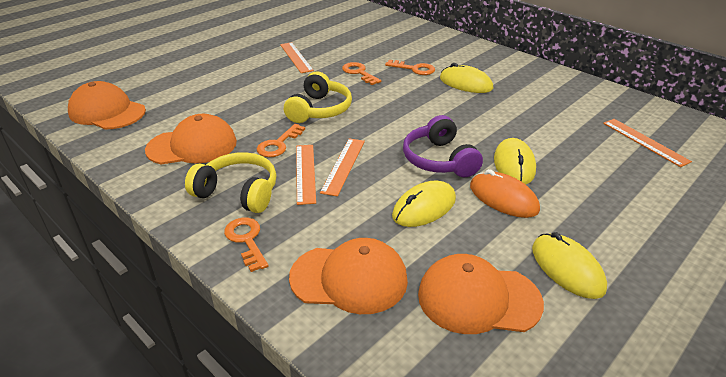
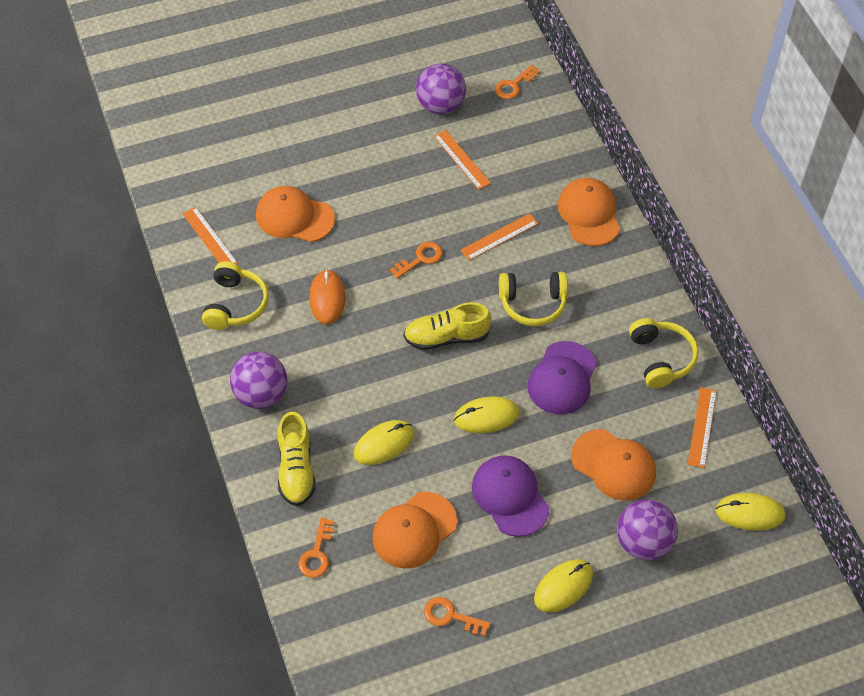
purple ball: 0 -> 3
purple cap: 0 -> 2
purple headphones: 1 -> 0
yellow headphones: 2 -> 3
yellow shoe: 0 -> 2

